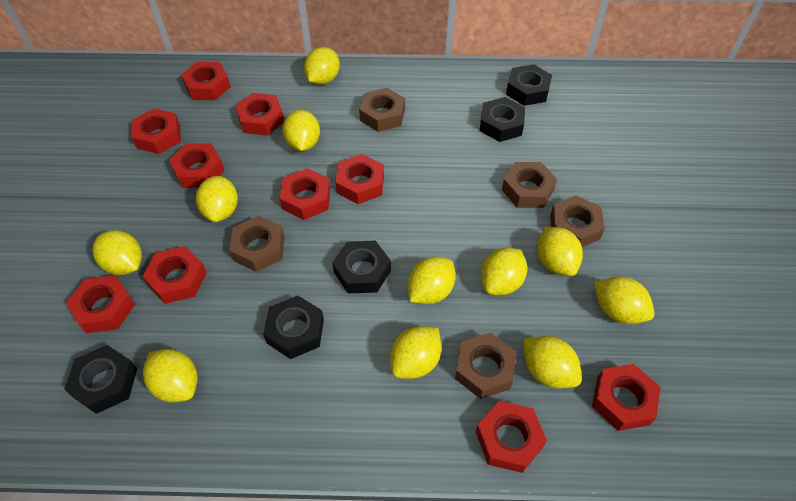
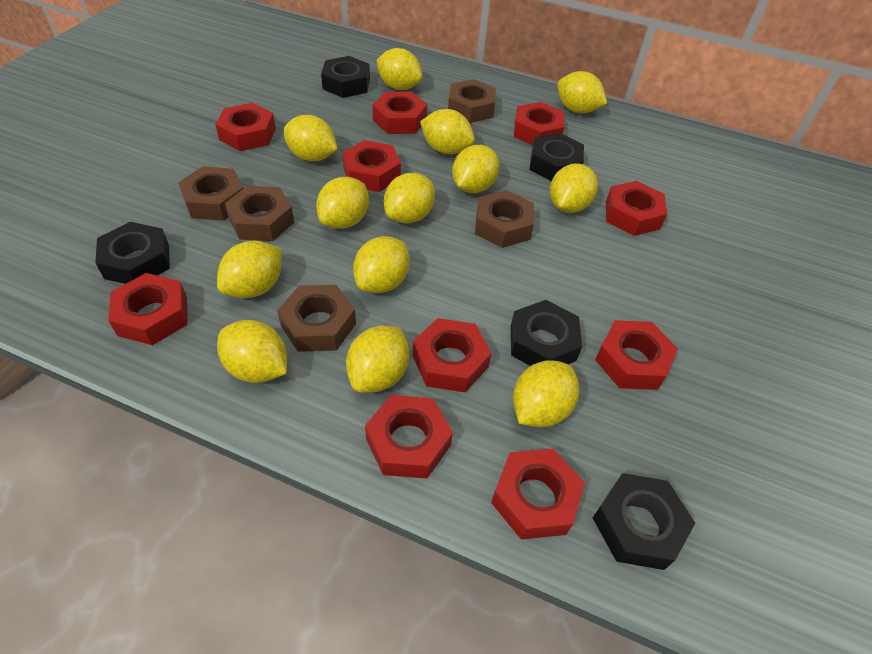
yellow lemon: 11 -> 13

